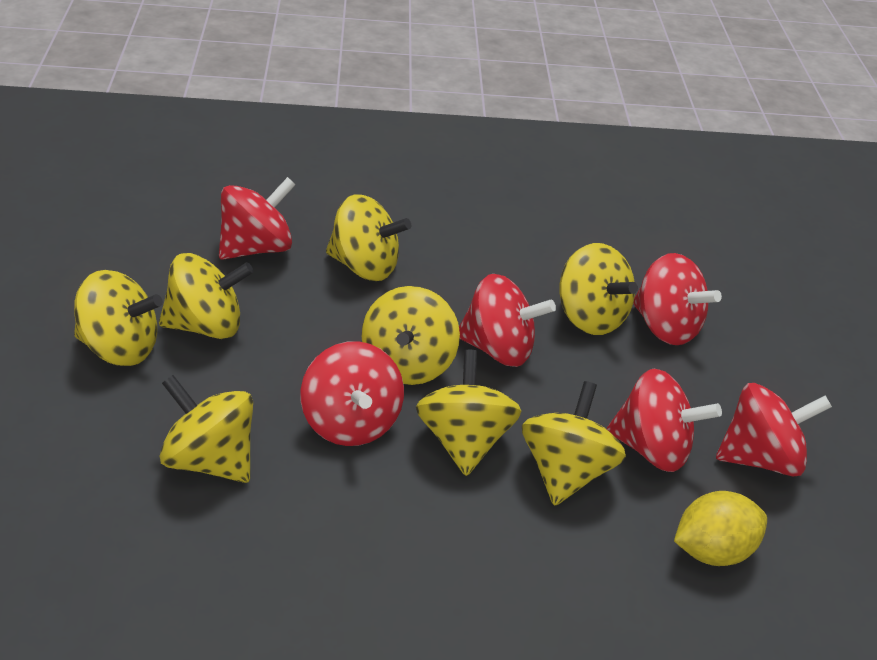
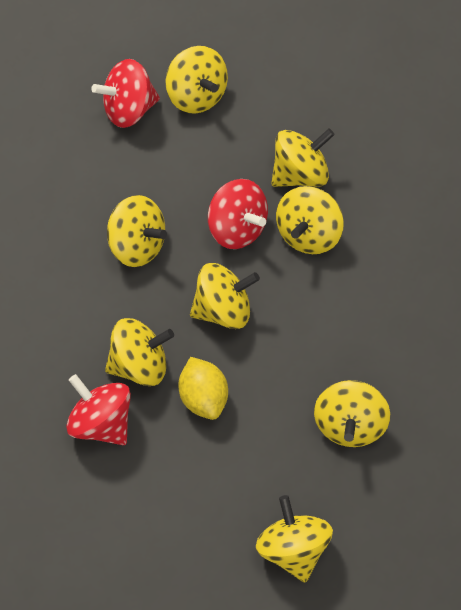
red spinning top: 6 -> 3

